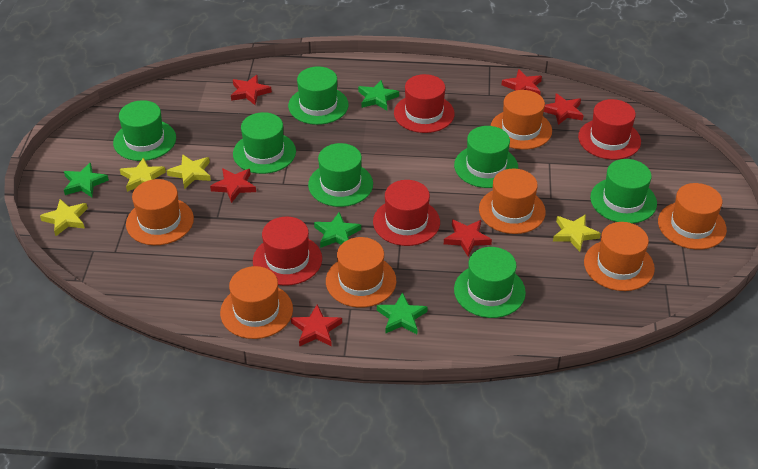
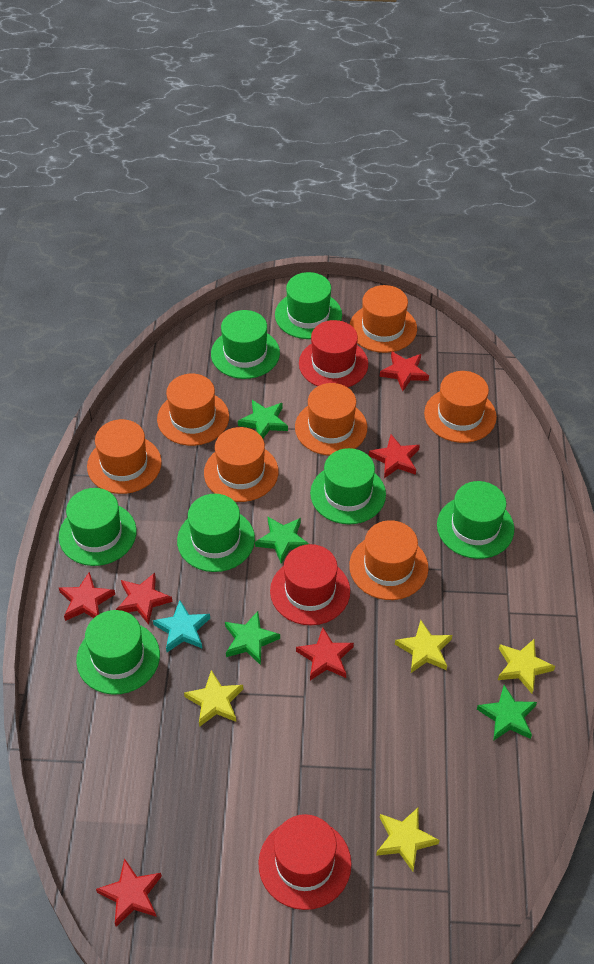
red hat: 4 -> 3
turquoise star: 0 -> 1

